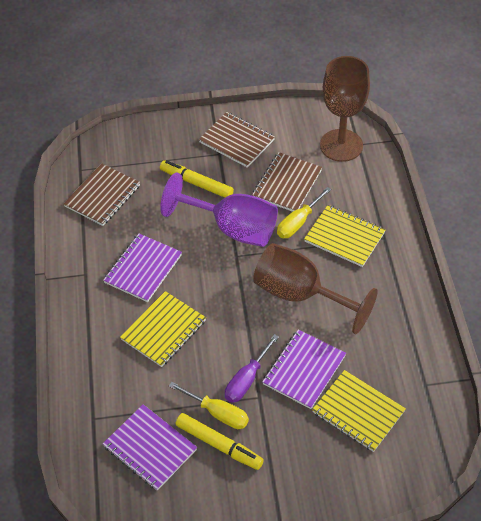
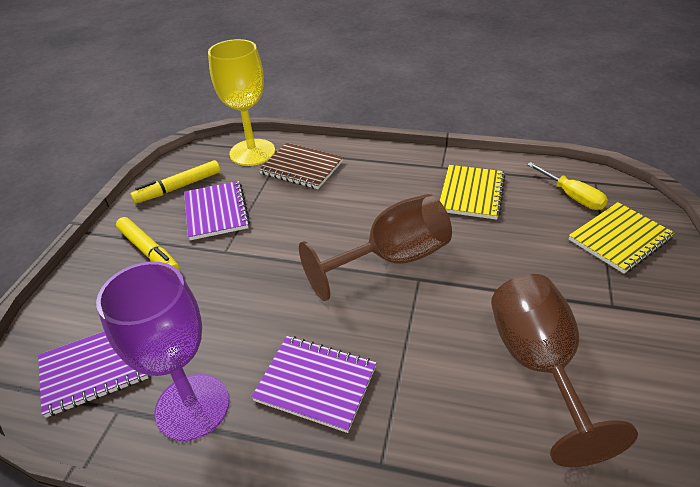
brown notebook: 3 -> 1
purple screwdriver: 1 -> 0
yellow goblet: 0 -> 1
yellow notebook: 3 -> 2
yellow screwdriver: 2 -> 1

